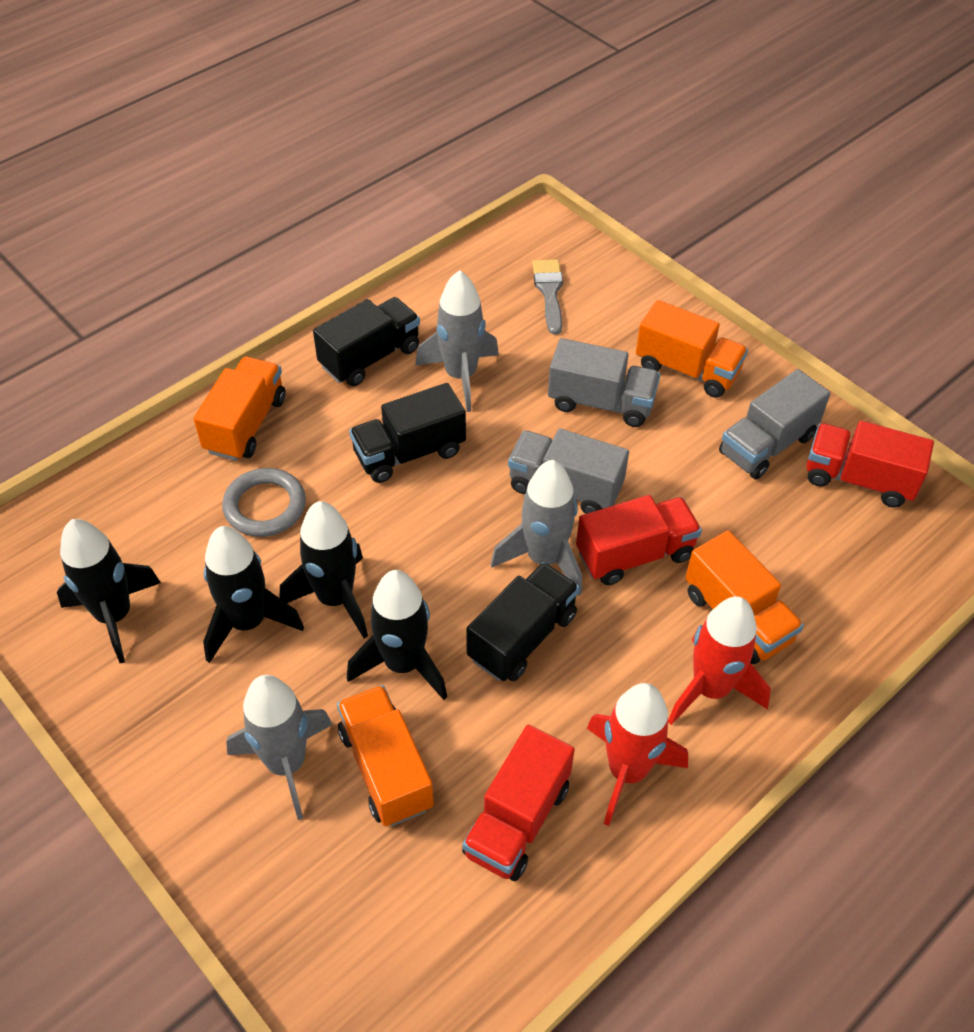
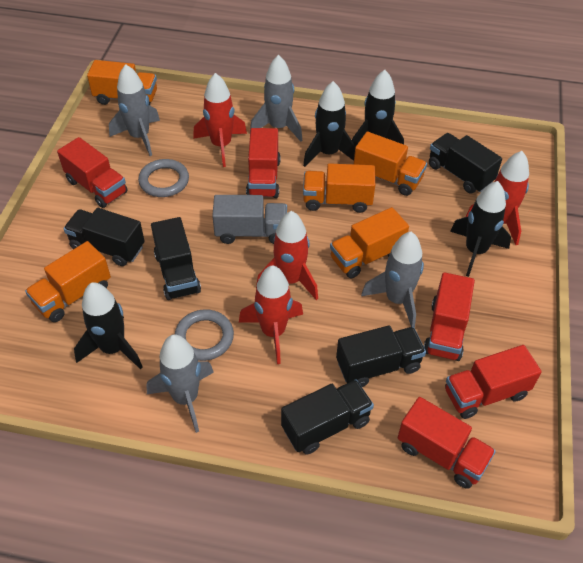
black truck: 3 -> 5
grey brush: 1 -> 0
grey ring: 1 -> 2
grey rocket: 3 -> 4
grey truck: 3 -> 1
orange truck: 4 -> 5
red rocket: 2 -> 4
red truck: 3 -> 5

